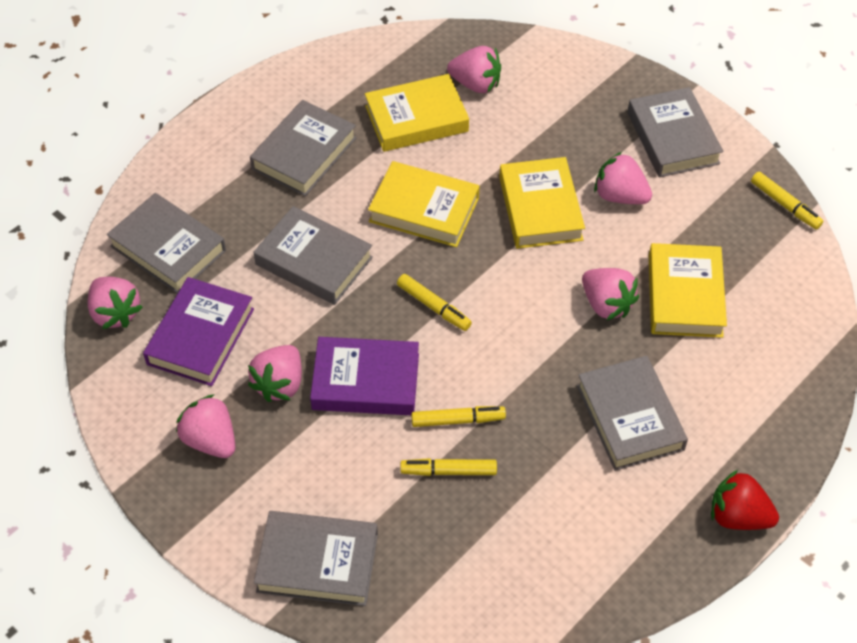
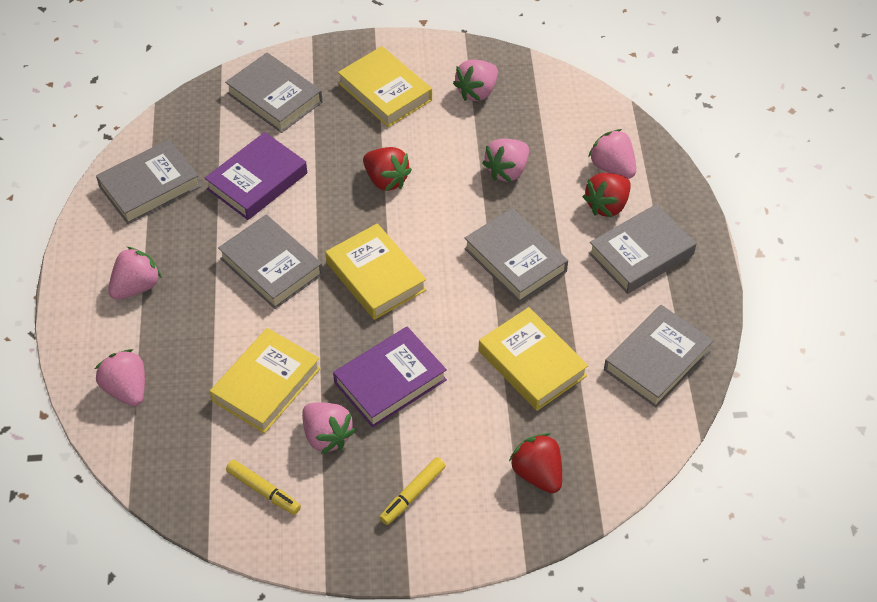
red strawberry: 1 -> 3
yellow marker: 4 -> 2

